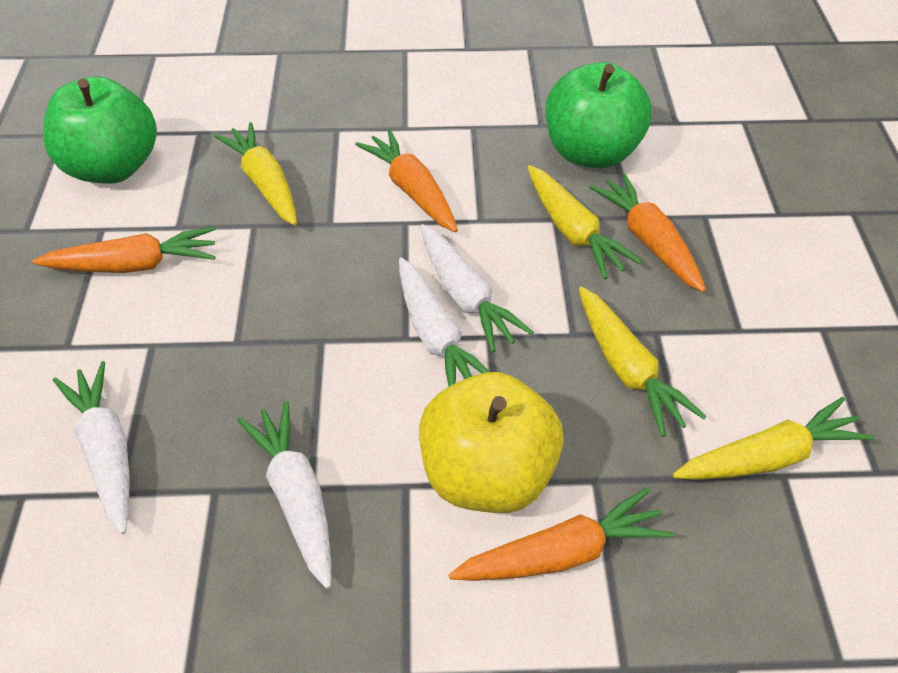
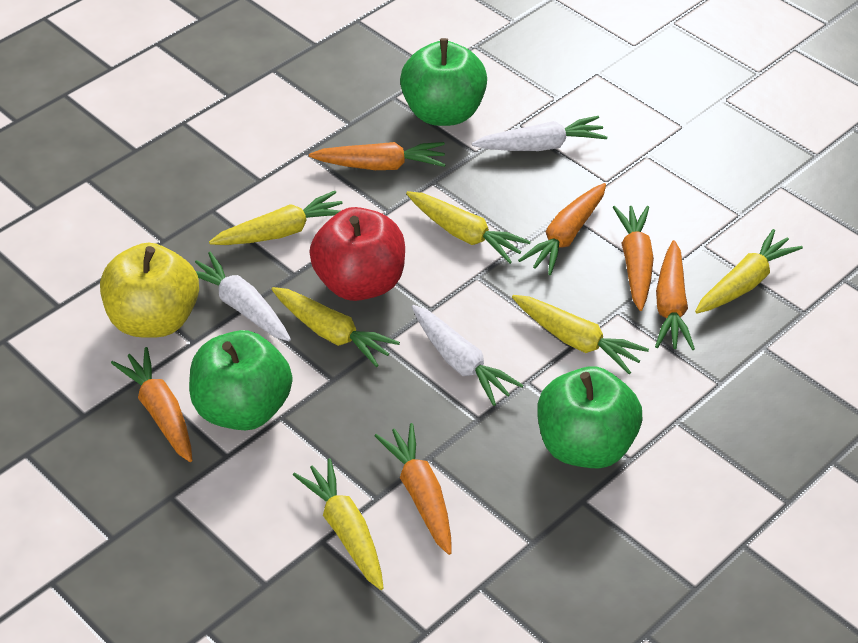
green apple: 2 -> 3
orange carrot: 4 -> 6
red apple: 0 -> 1
white carrot: 4 -> 3
yellow carrot: 4 -> 6

